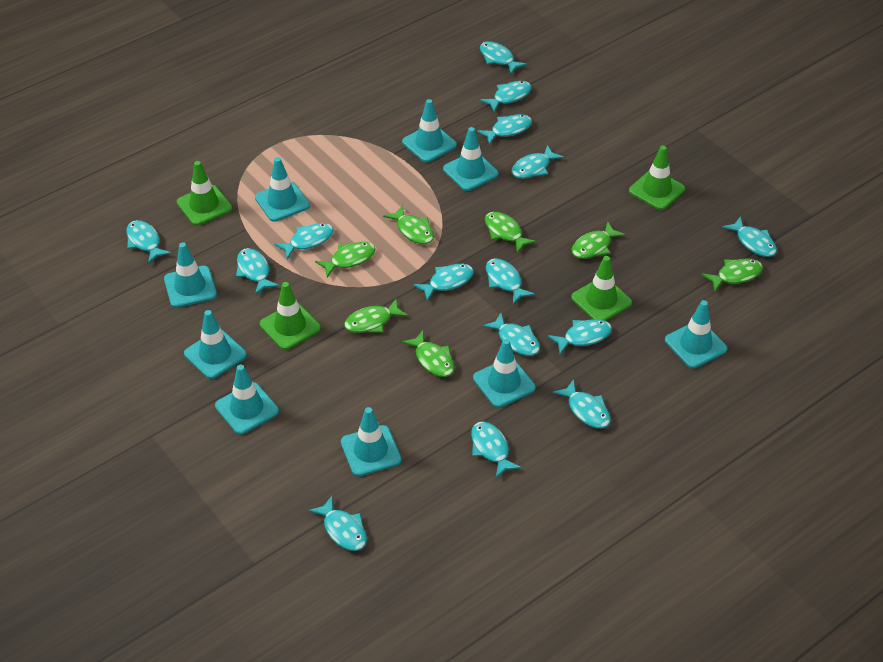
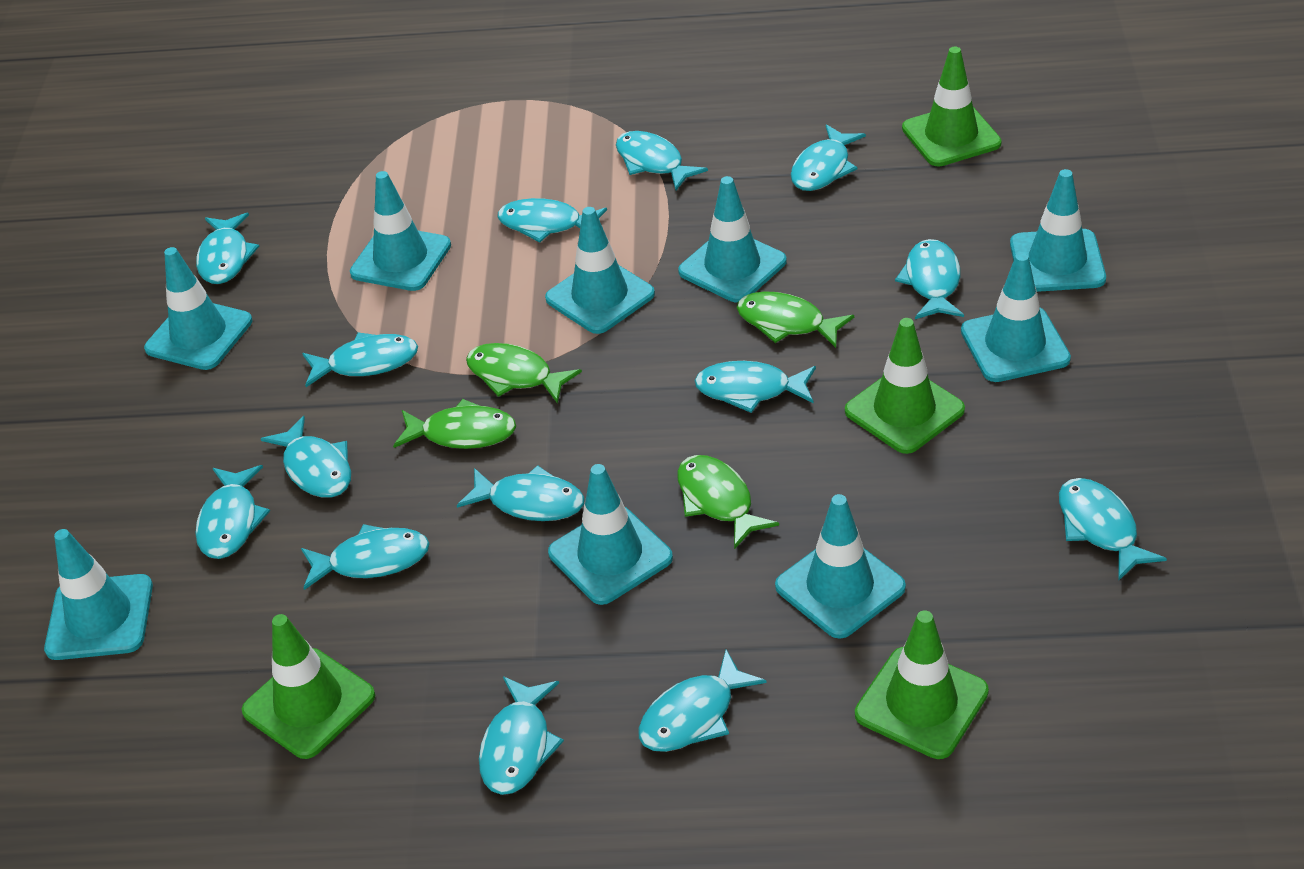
green fish: 7 -> 4
turquoise fish: 15 -> 14

